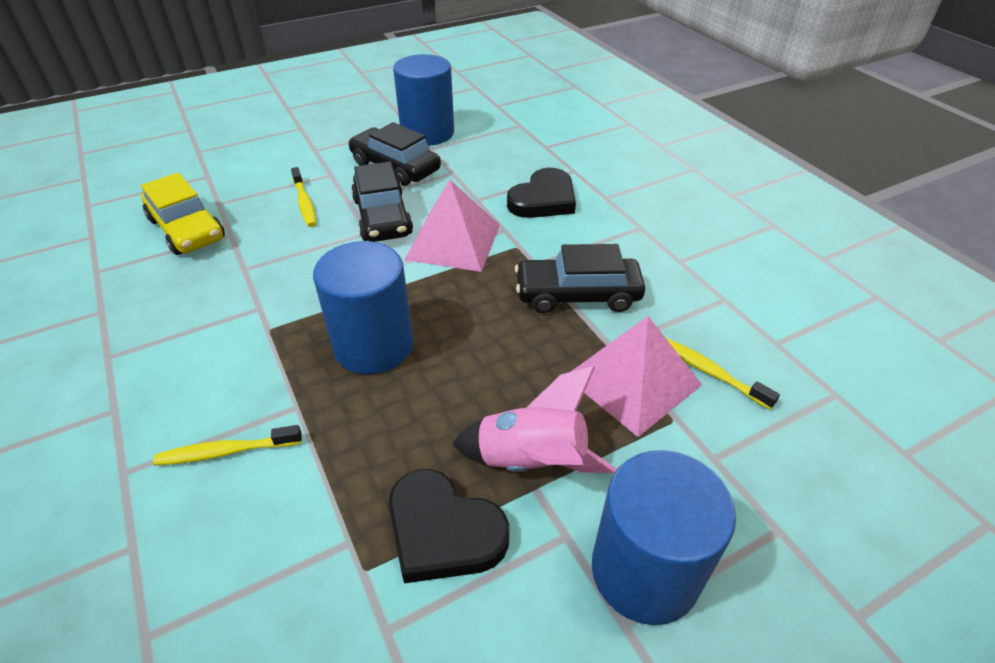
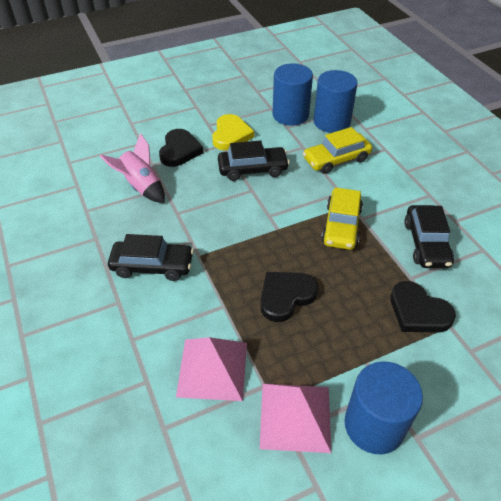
black heart: 2 -> 3
yellow car: 1 -> 2
yellow heart: 0 -> 1
yellow toothbrush: 3 -> 0

